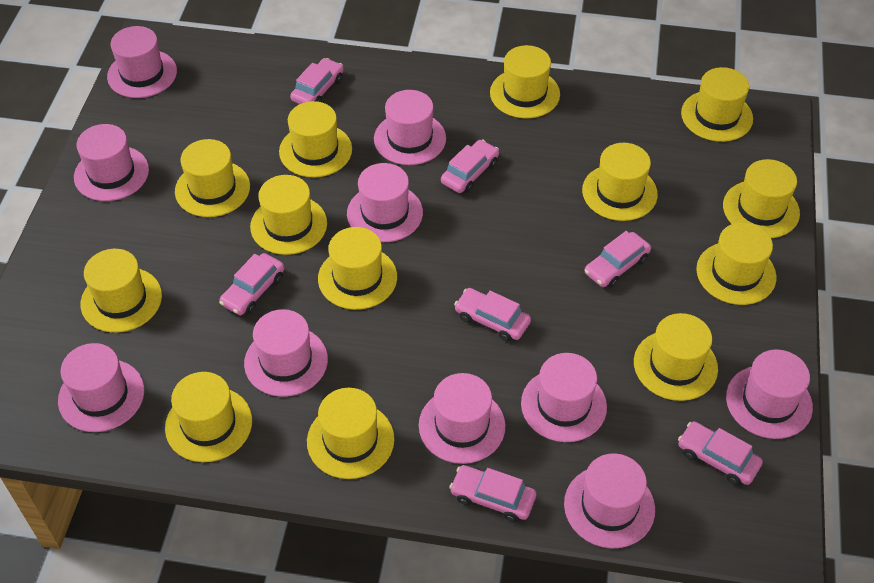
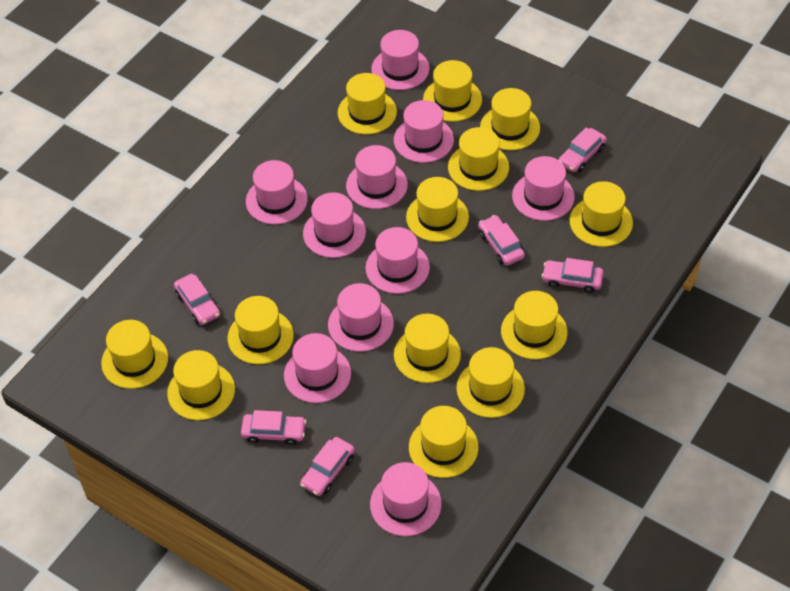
pink car: 7 -> 6

